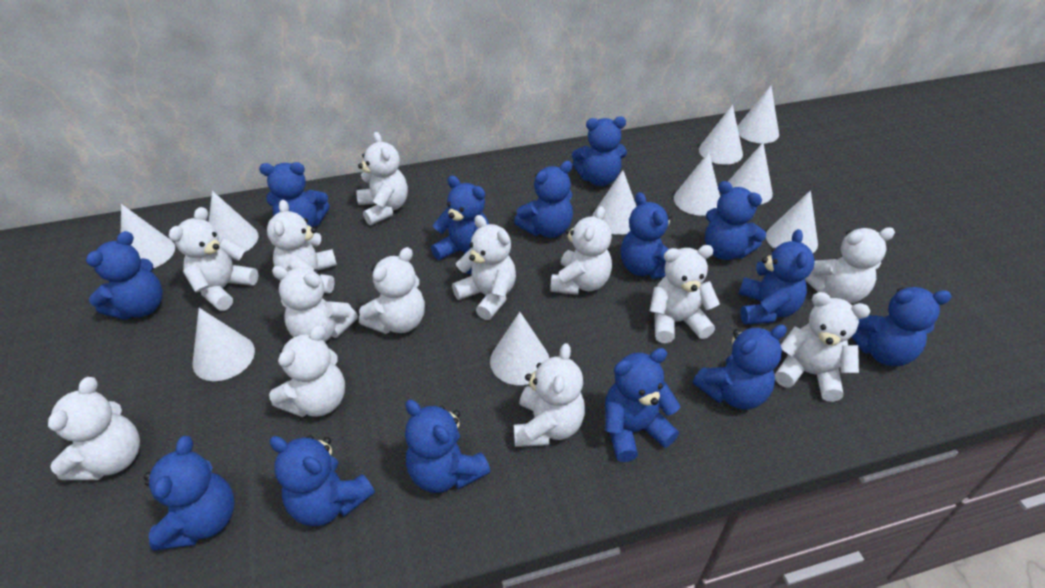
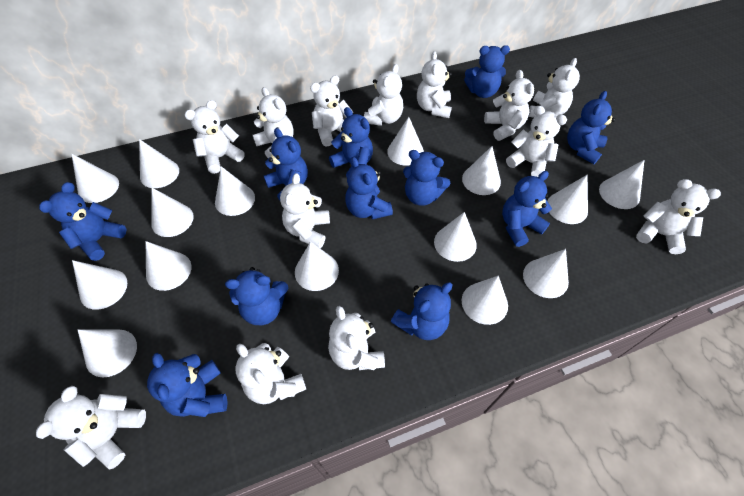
blue teddy bear: 14 -> 11
white cone: 10 -> 15

